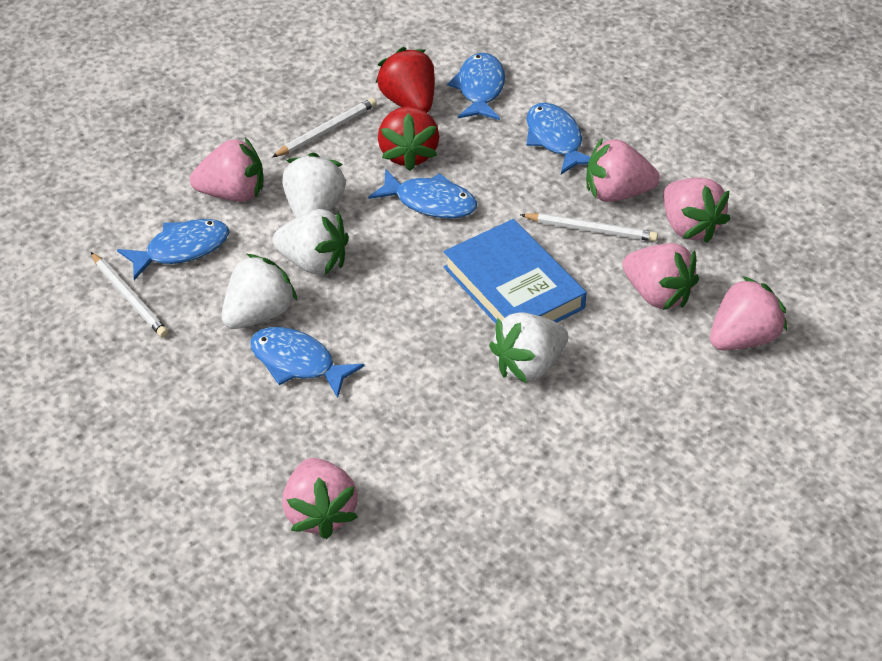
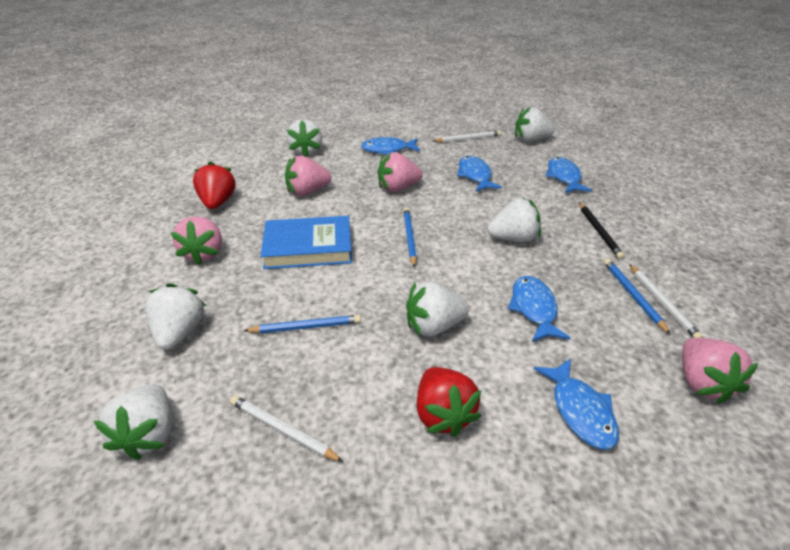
black pencil: 0 -> 1
blue pencil: 0 -> 3
pink strawberry: 6 -> 4
white strawberry: 4 -> 6

